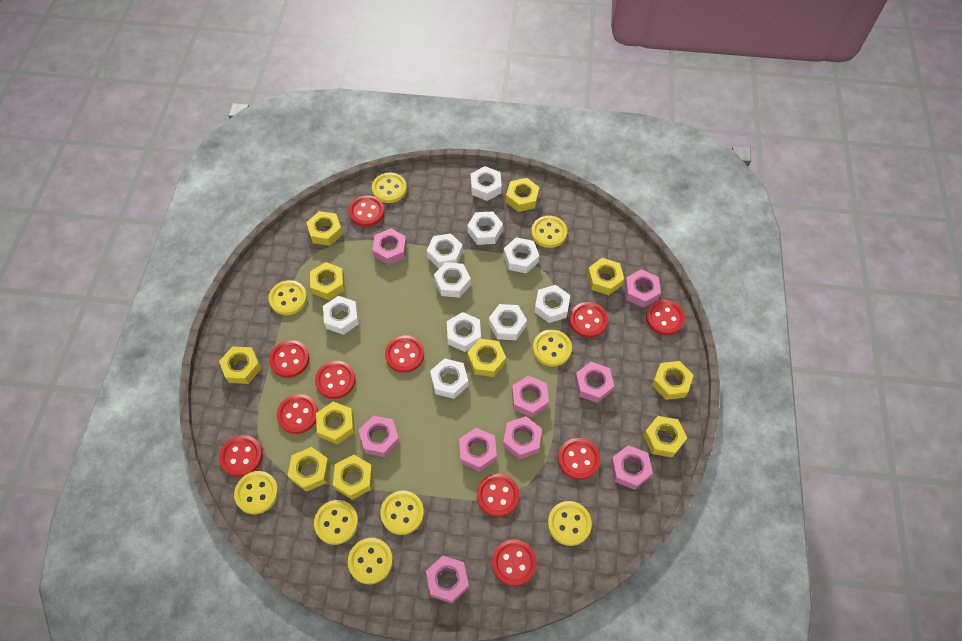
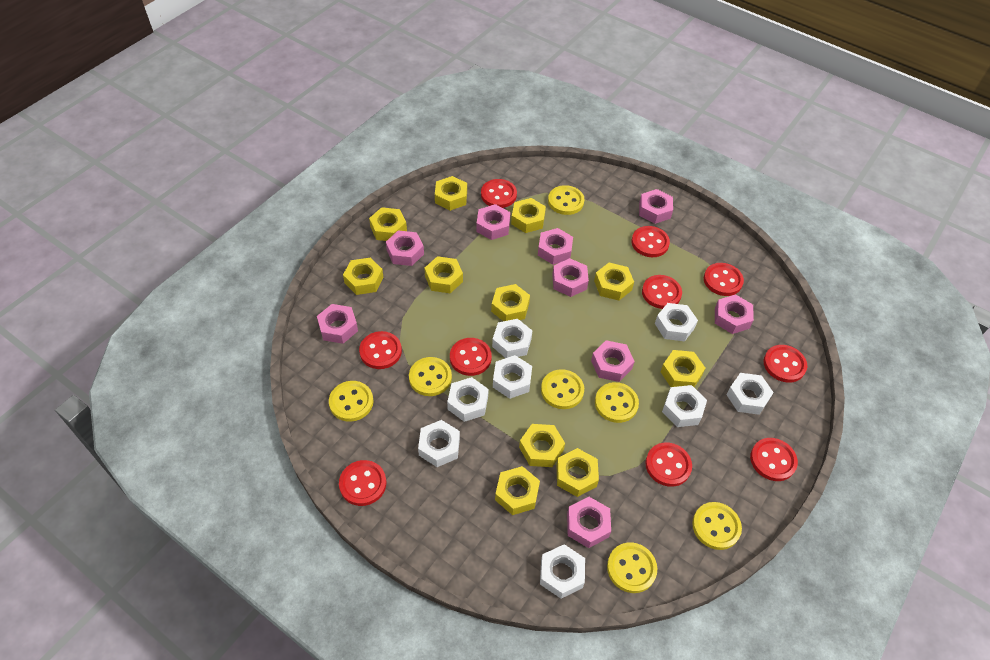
red button: 11 -> 10
white nut: 10 -> 8
yellow button: 9 -> 7

